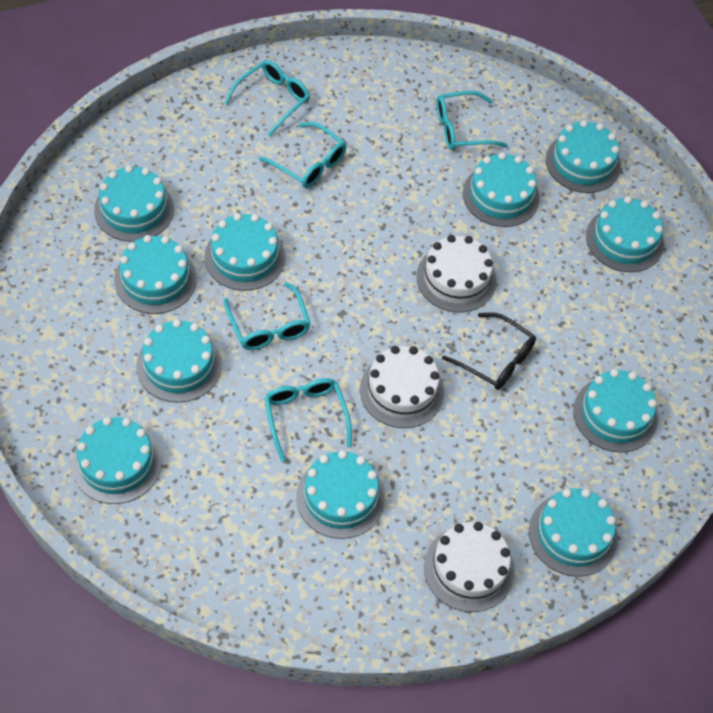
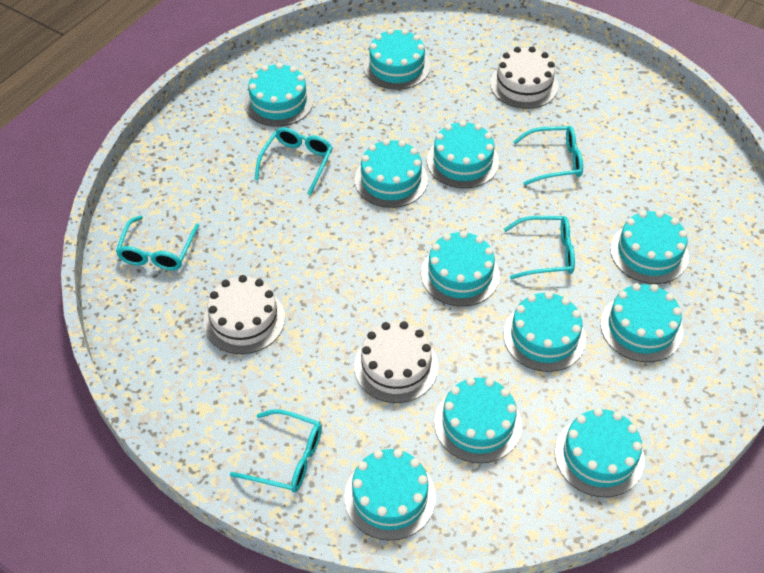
black glasses: 1 -> 0

